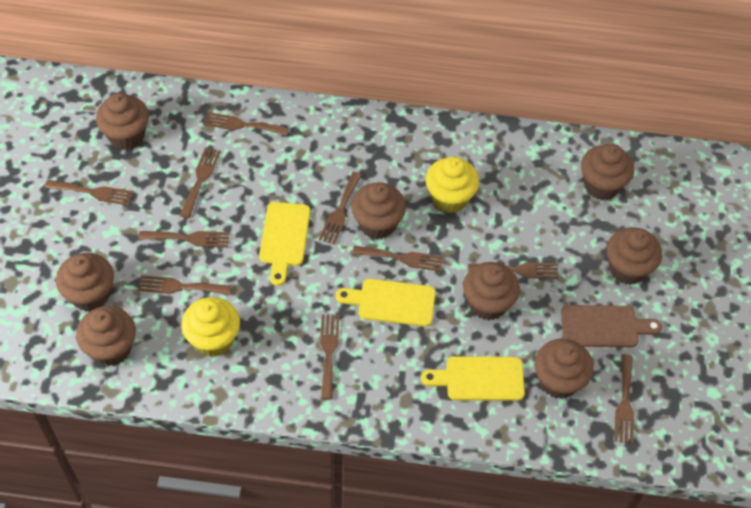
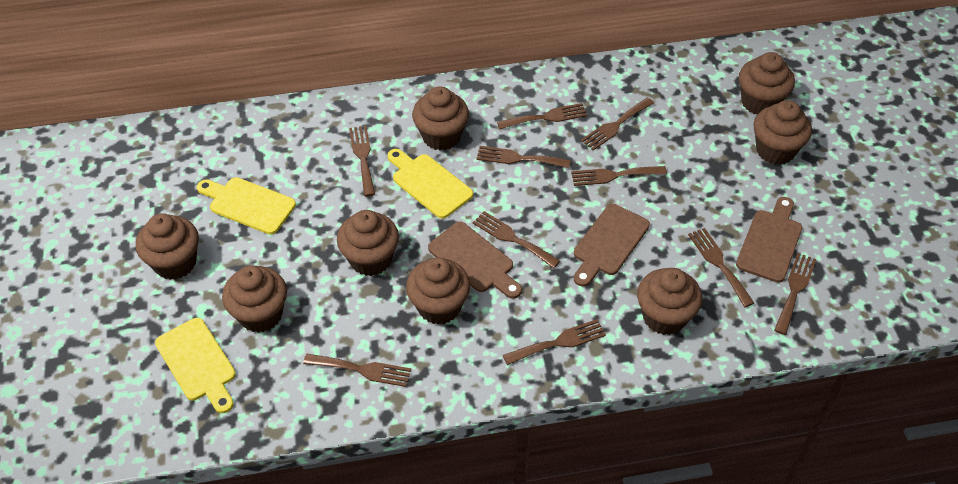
brown cutting board: 1 -> 3
yellow cupcake: 2 -> 0

